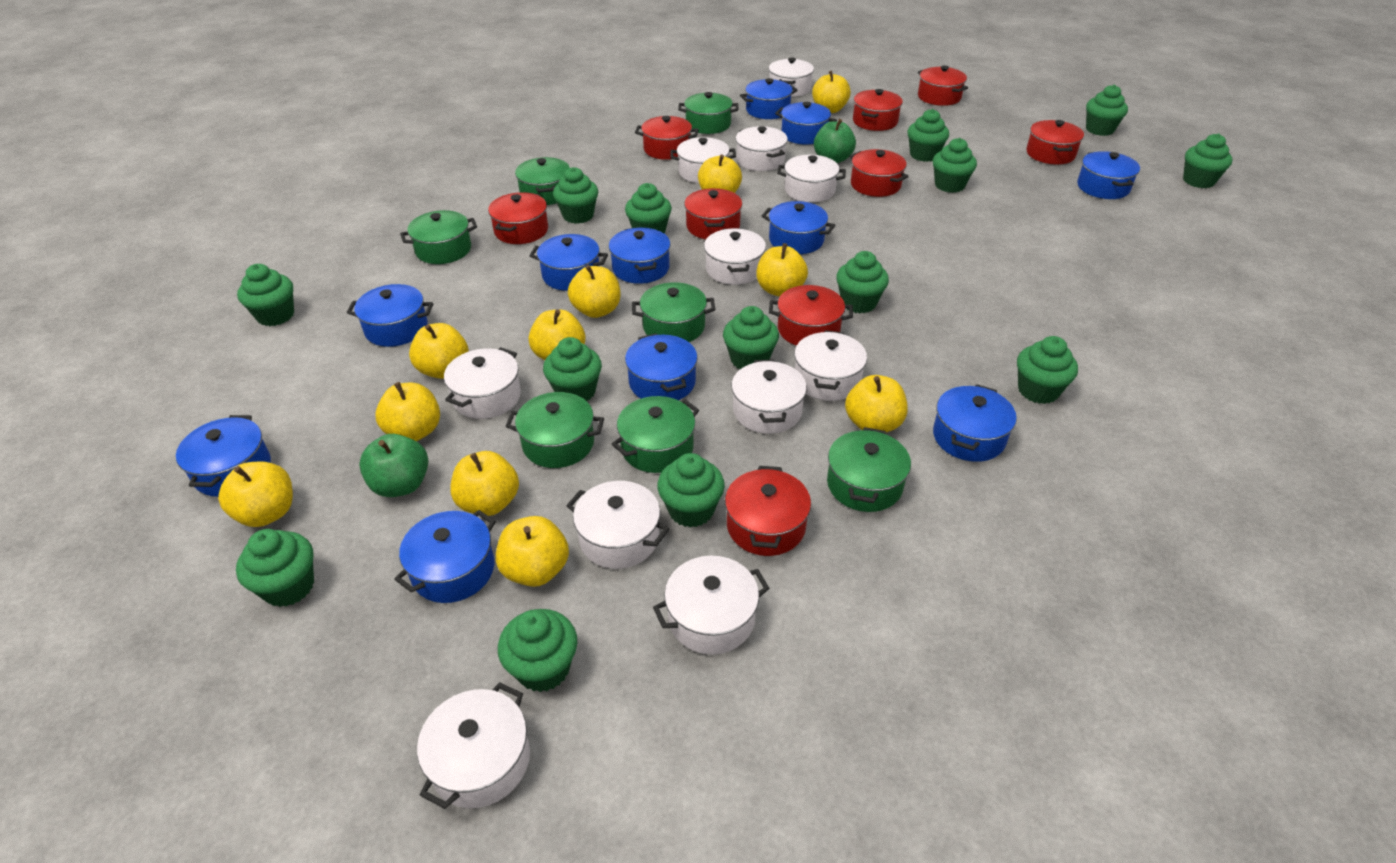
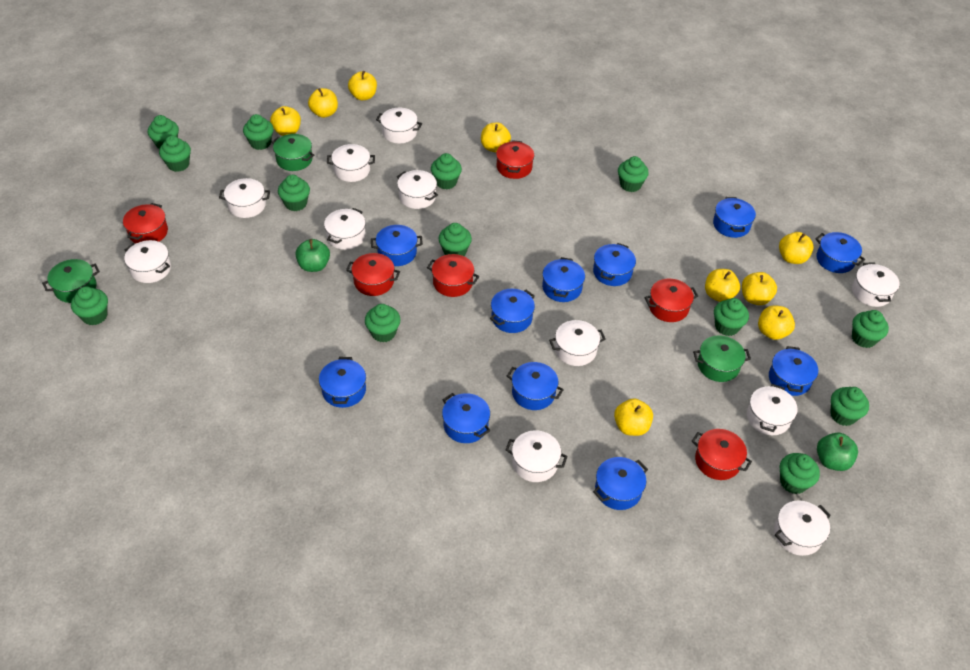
green cupcake: 14 -> 13
green pot: 7 -> 3
red pot: 9 -> 6
yellow apple: 11 -> 9

